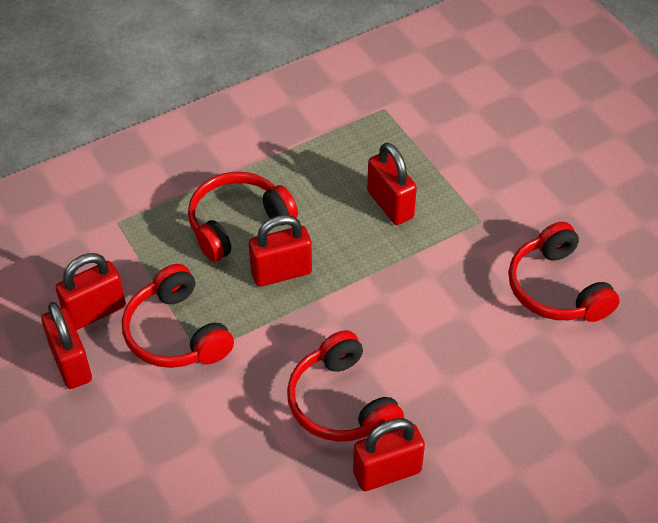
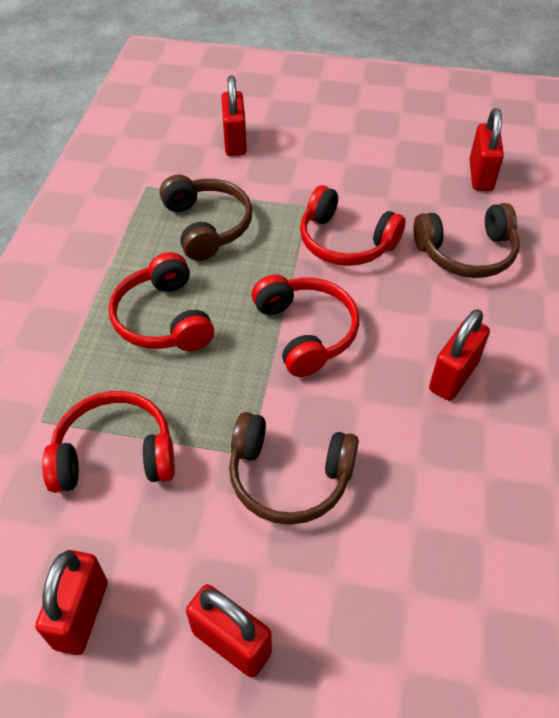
brown headphones: 0 -> 3

